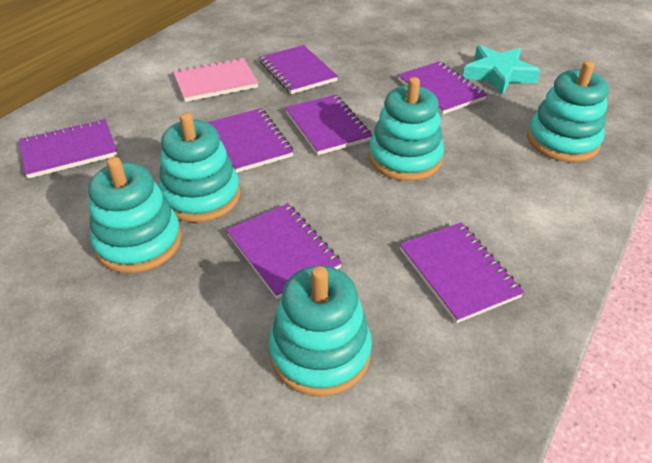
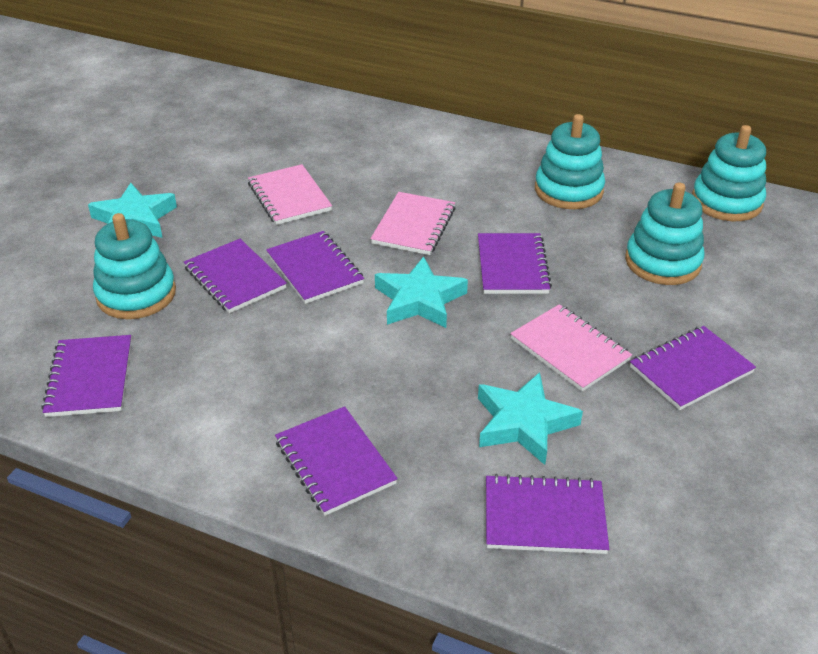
pink notebook: 1 -> 3
turquoise stacking toy: 5 -> 4
turquoise star: 1 -> 3

